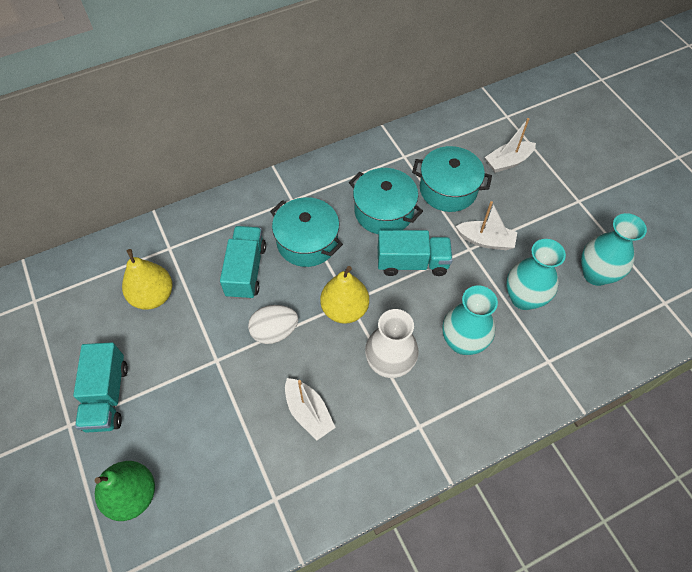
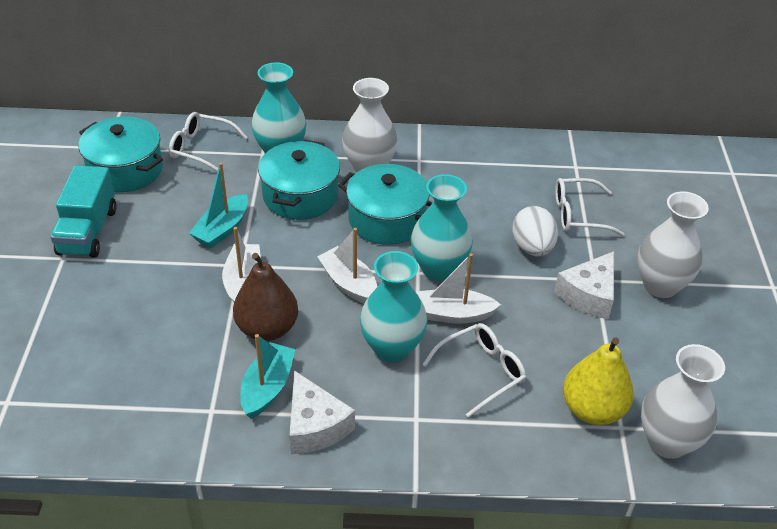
brown pear: 0 -> 1
green pear: 1 -> 0
turquoise boat: 0 -> 2
turquoise truck: 3 -> 1
white cheese: 0 -> 2
white glasses: 0 -> 3
white vase: 1 -> 3
yellow pear: 2 -> 1

